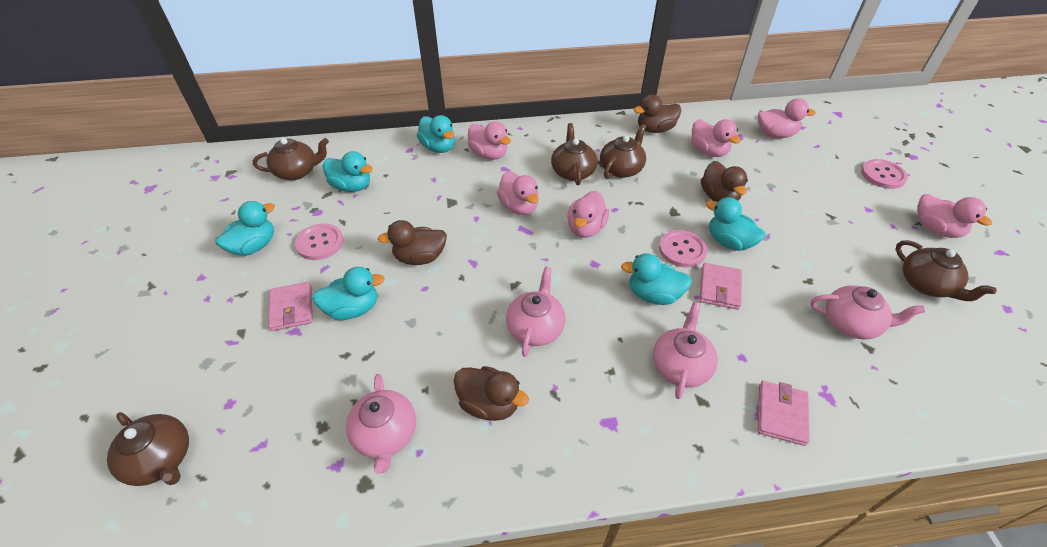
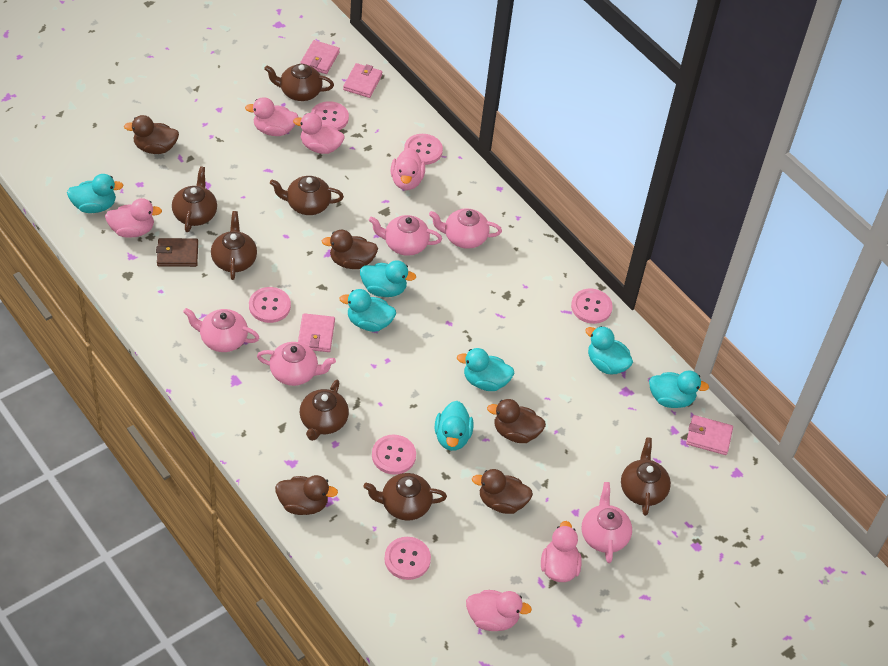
brown duck: 4 -> 5
brown teapot: 5 -> 7
brown wallet: 0 -> 1
pink button: 3 -> 6
pink teapot: 4 -> 5
pink wallet: 3 -> 4
turquoise duck: 6 -> 7

